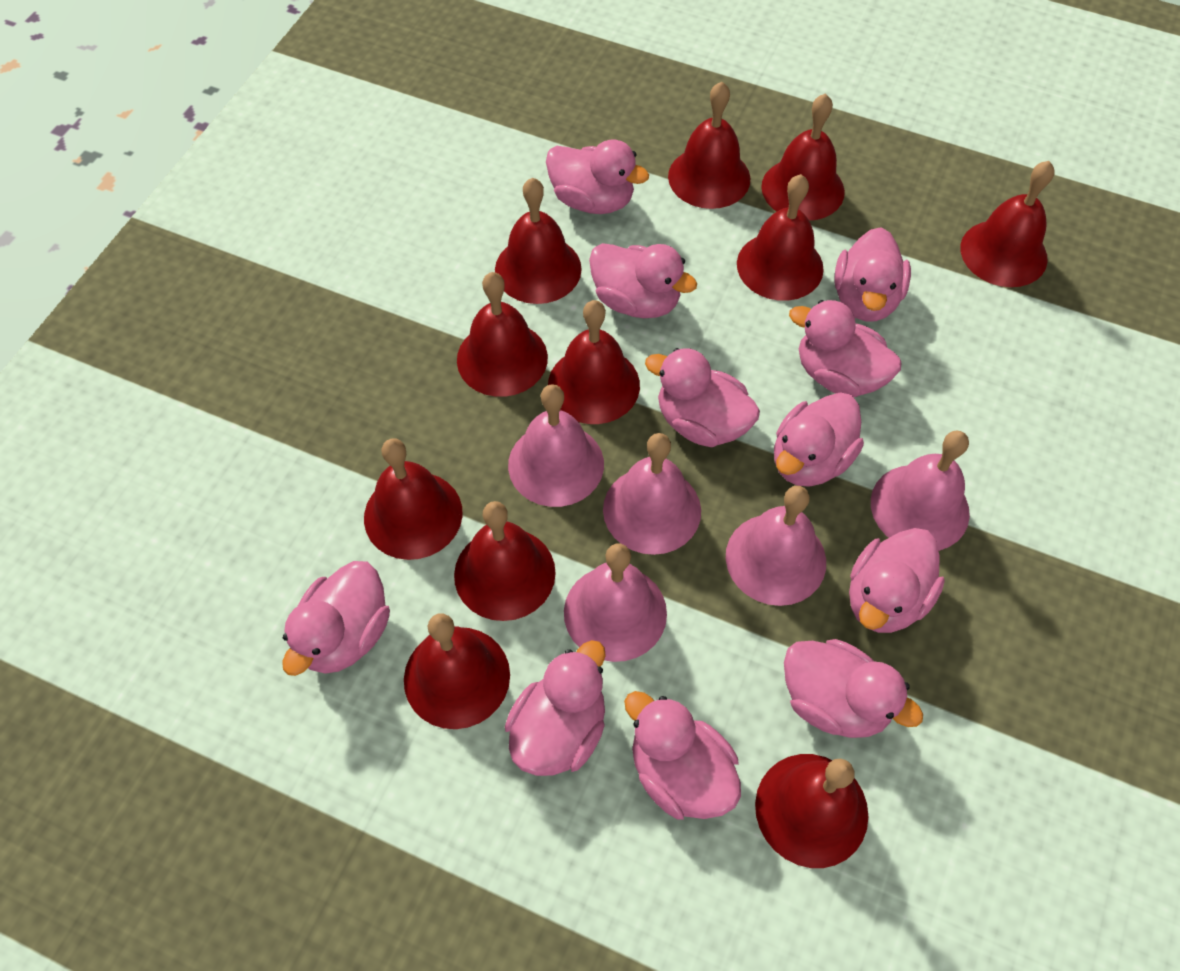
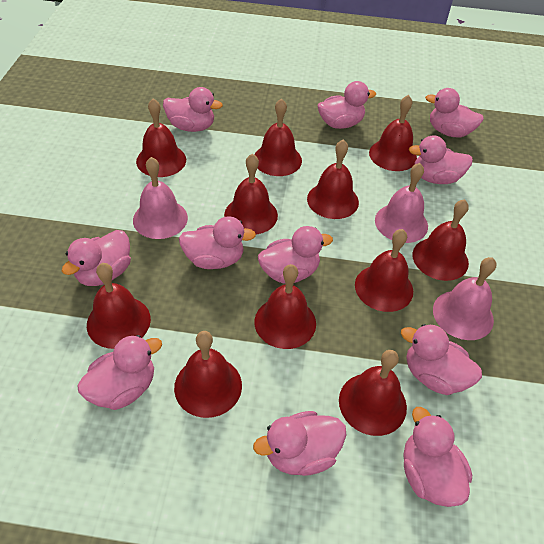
pink bell: 5 -> 3

